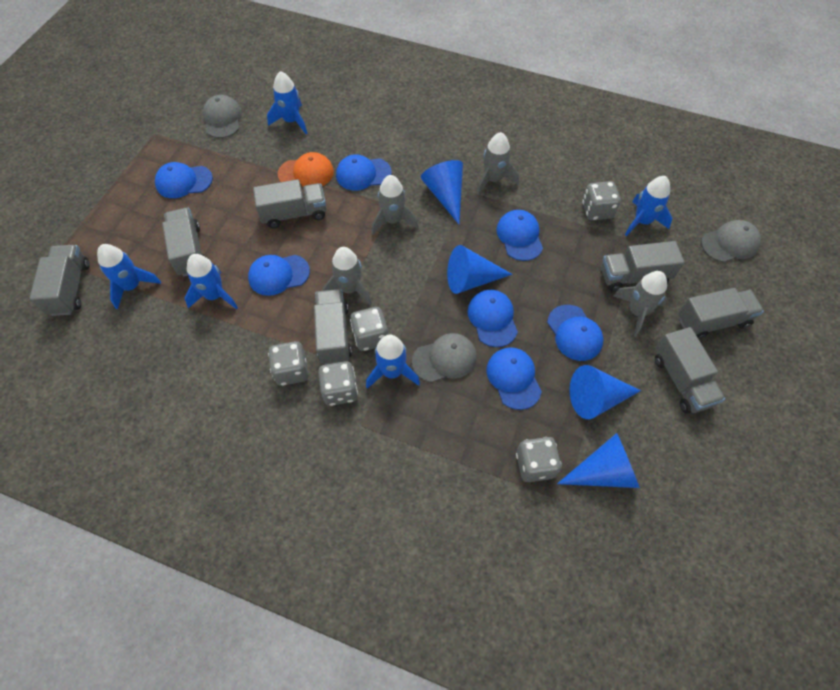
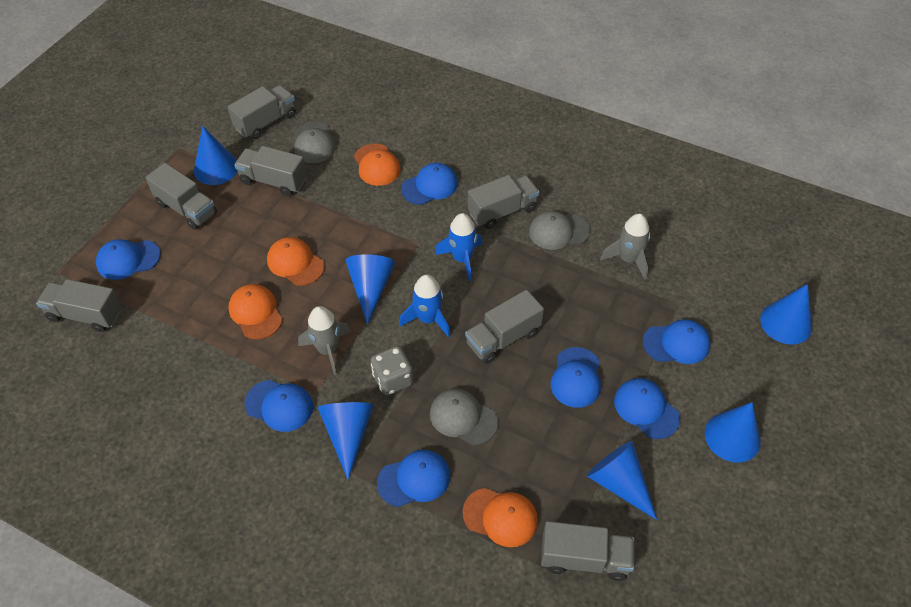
blue cone: 4 -> 6
blue rocket: 5 -> 2
grey dice: 5 -> 1
grey rocket: 4 -> 2
orange cap: 1 -> 4

